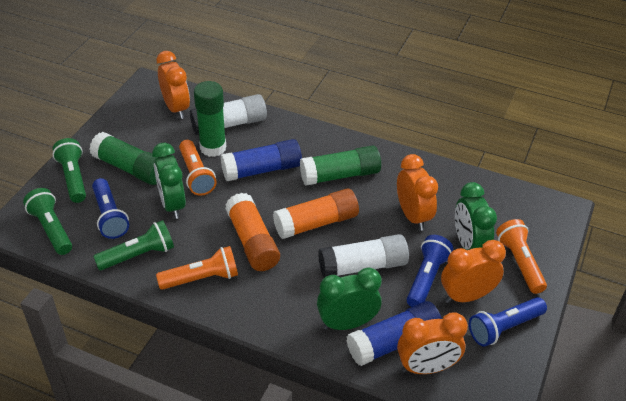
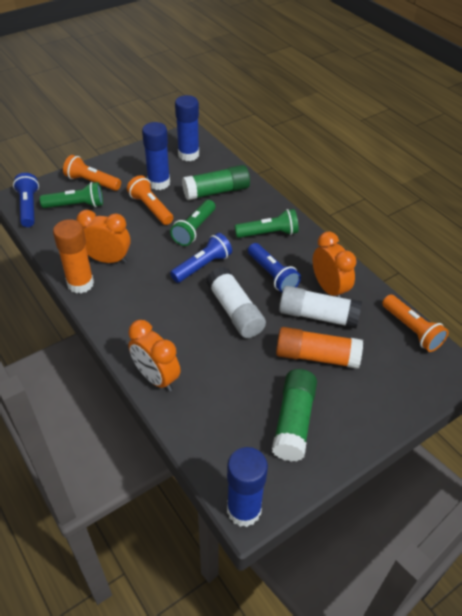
blue glue stick: 2 -> 3
green clock: 3 -> 0
green glue stick: 3 -> 2
orange clock: 4 -> 3

